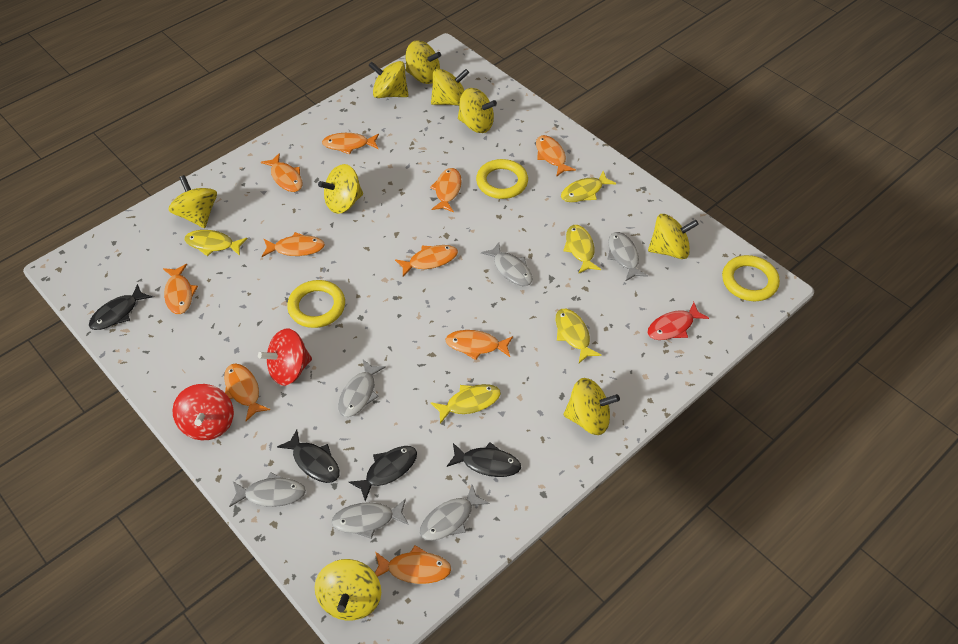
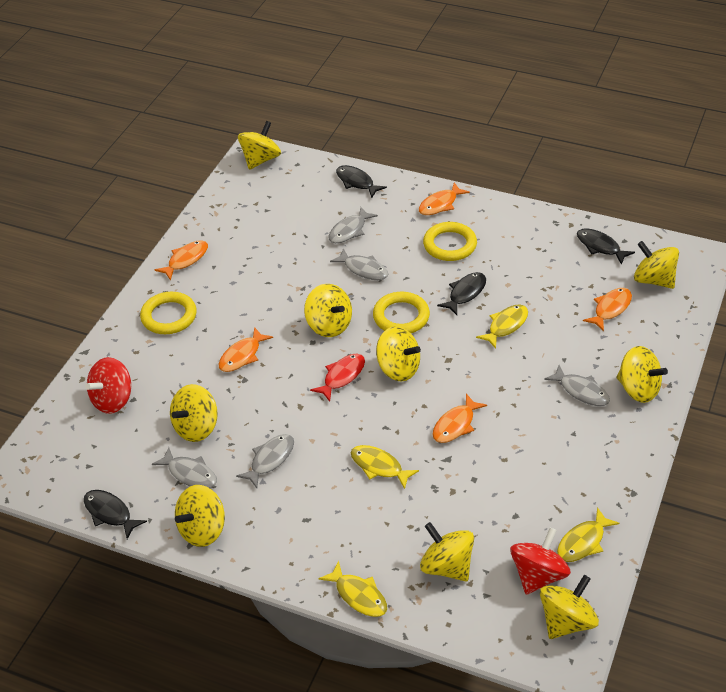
grey fish: 6 -> 5
orange fish: 10 -> 5
yellow fish: 5 -> 4

